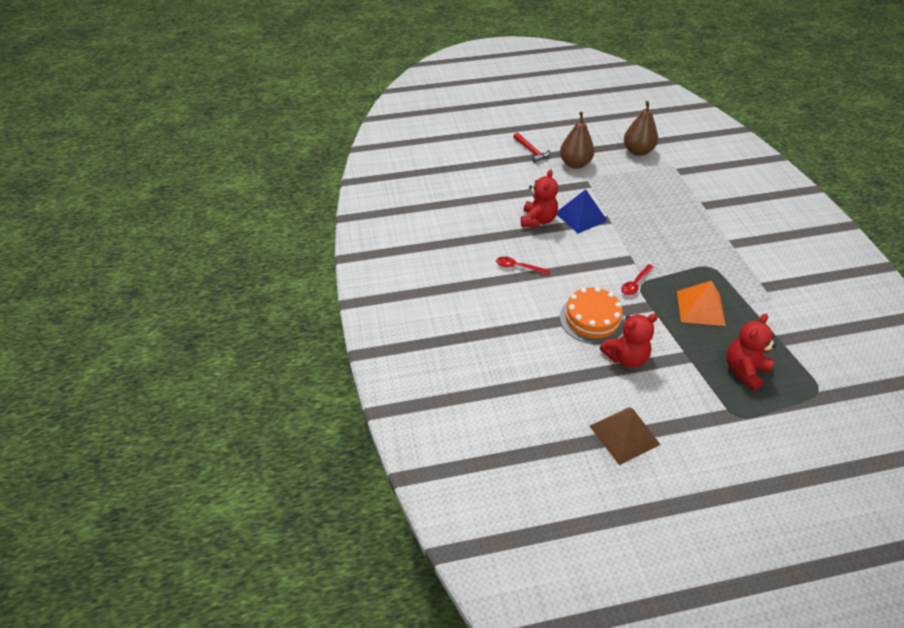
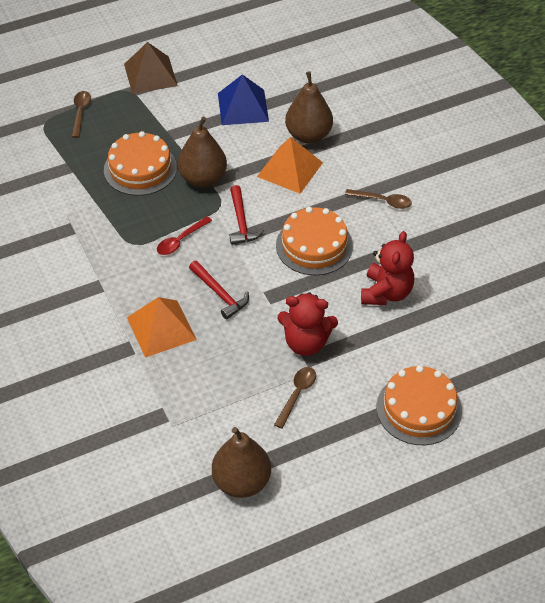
brown pear: 2 -> 3
brown spoon: 0 -> 3
orange cake: 1 -> 3
orange pyramid: 1 -> 2
red hammer: 1 -> 2
red spoon: 2 -> 1
red teddy bear: 3 -> 2

